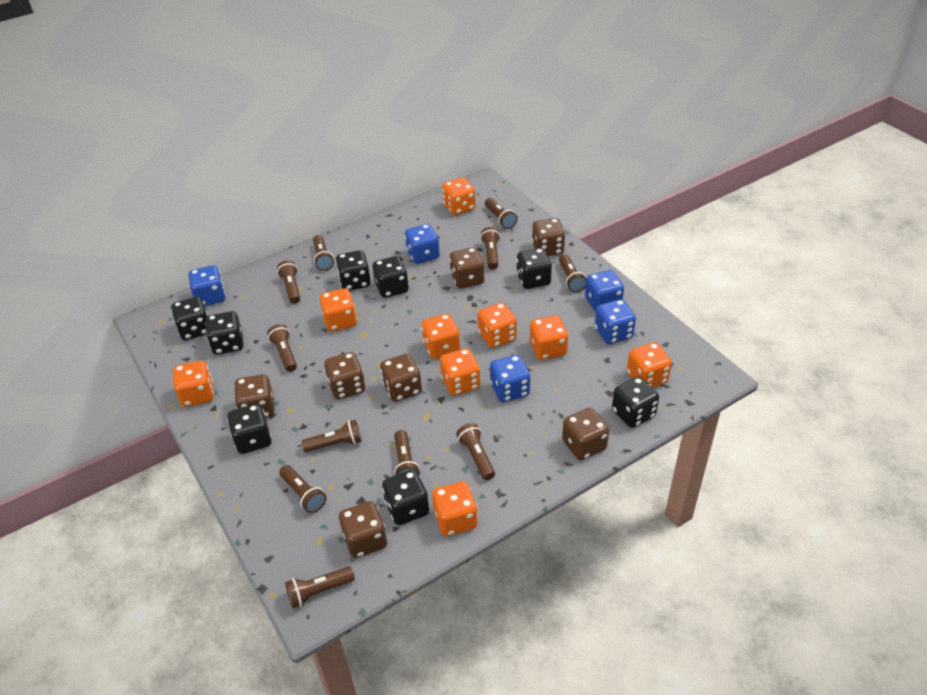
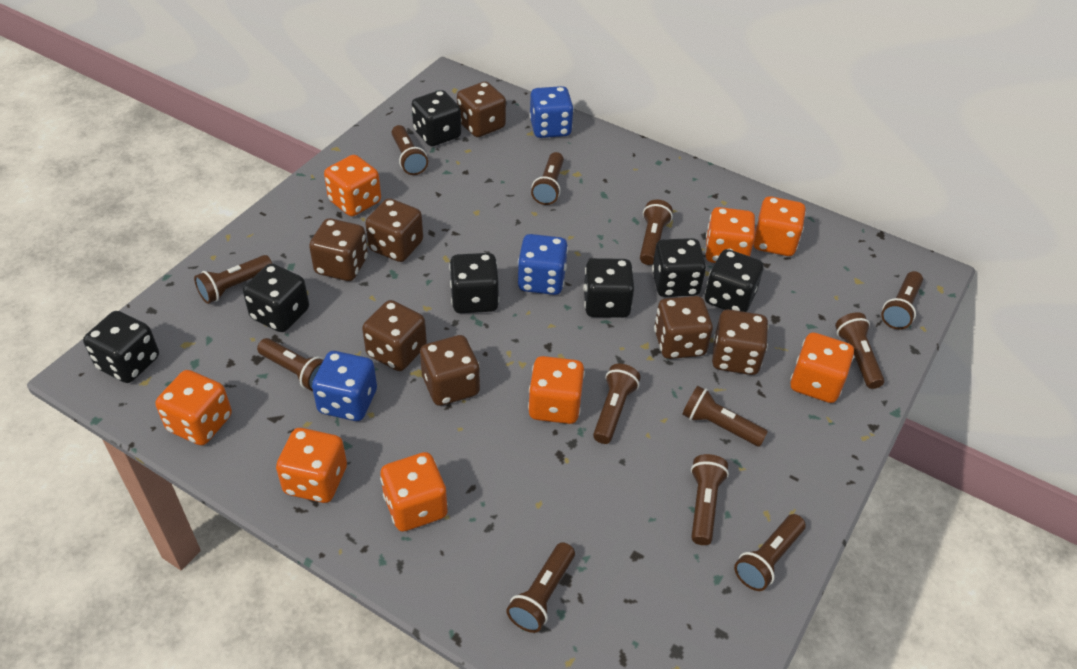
black dice: 8 -> 7
blue dice: 5 -> 3
brown flashlight: 11 -> 12
orange dice: 9 -> 8

